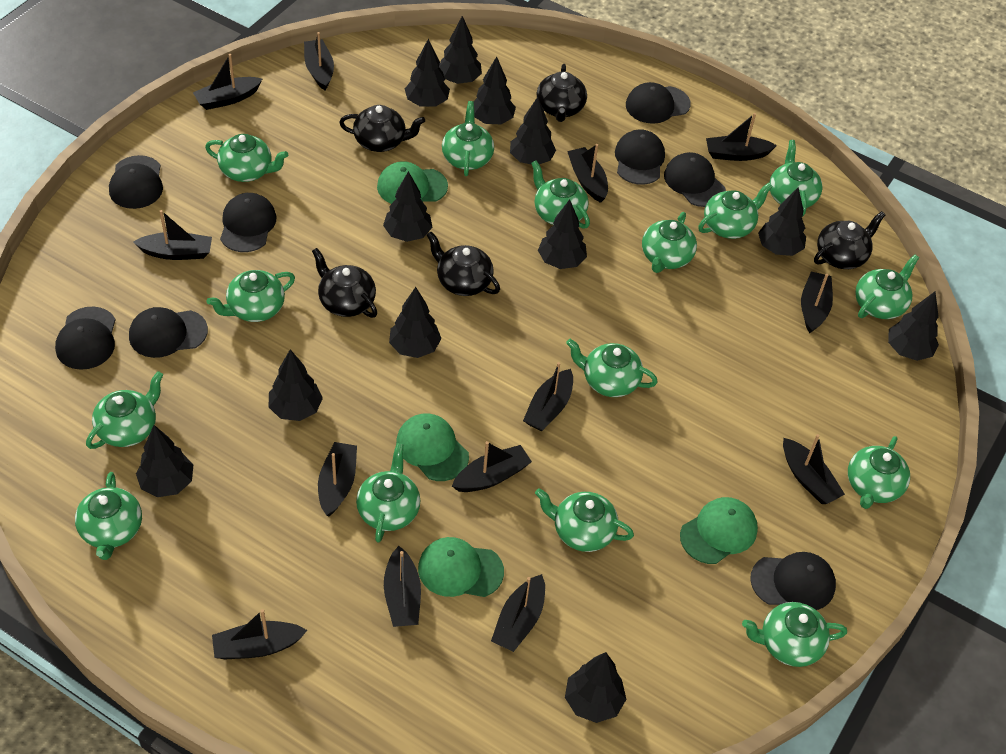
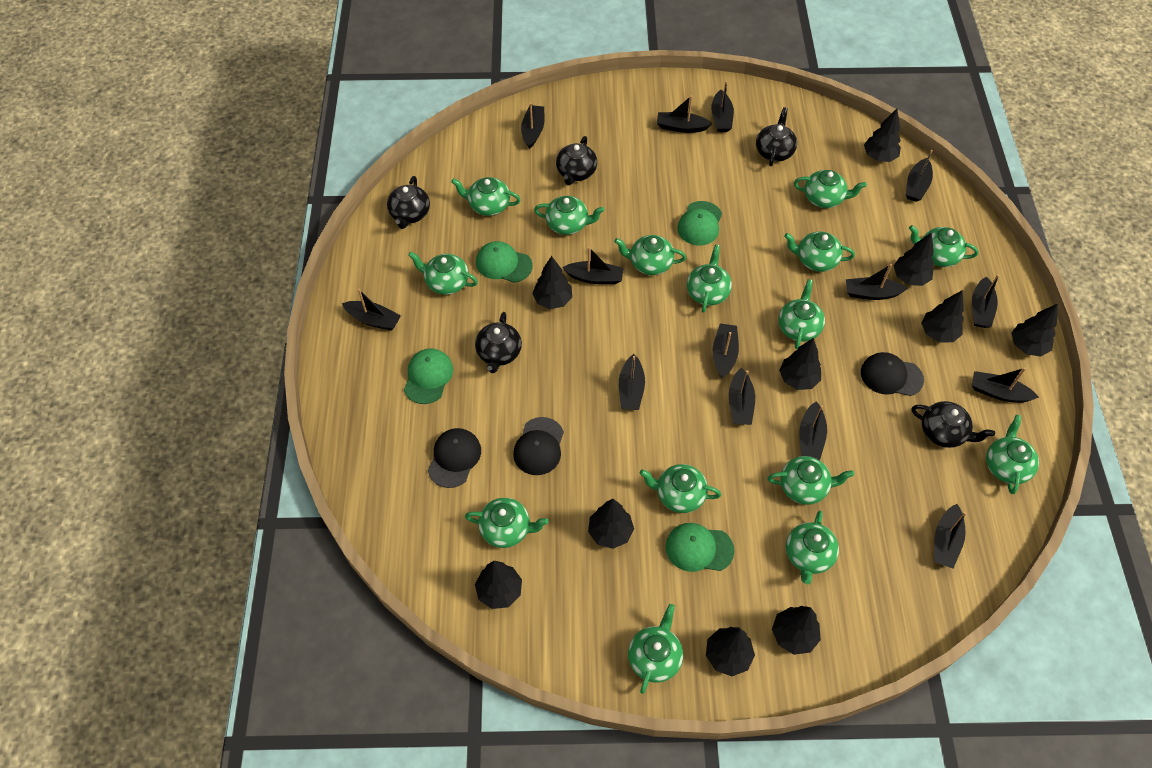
black boat: 13 -> 14
black cap: 8 -> 3
black tree: 12 -> 10

